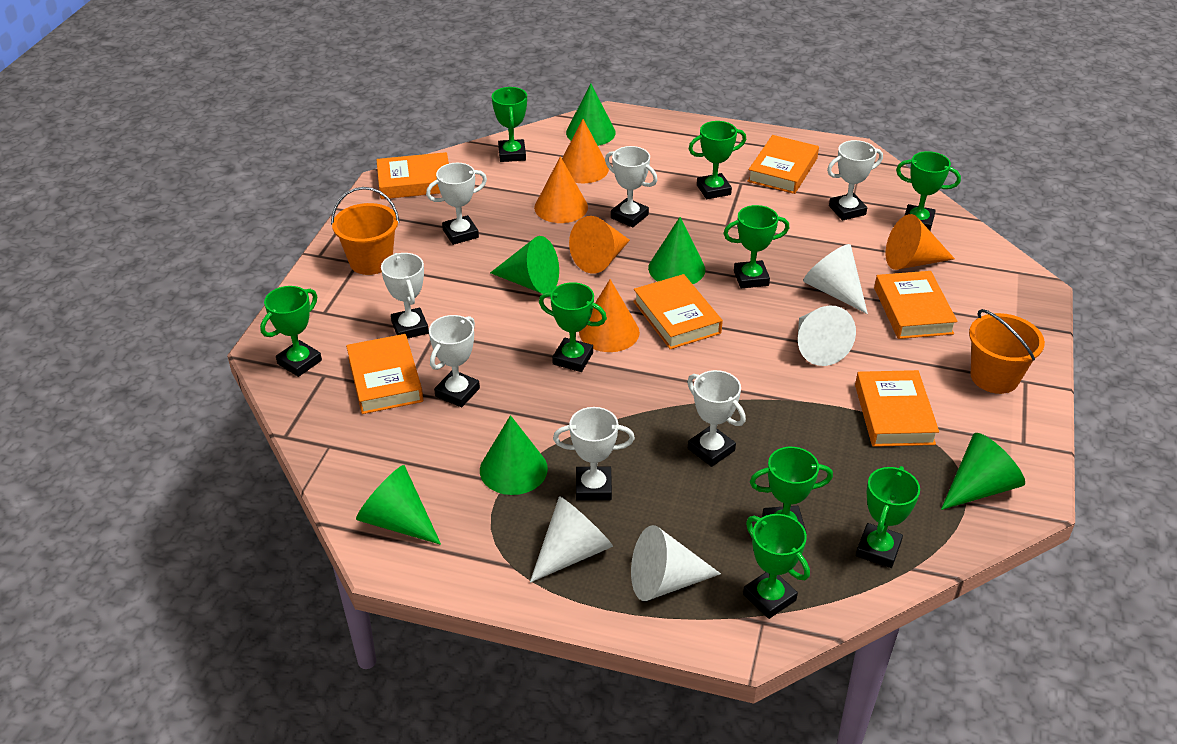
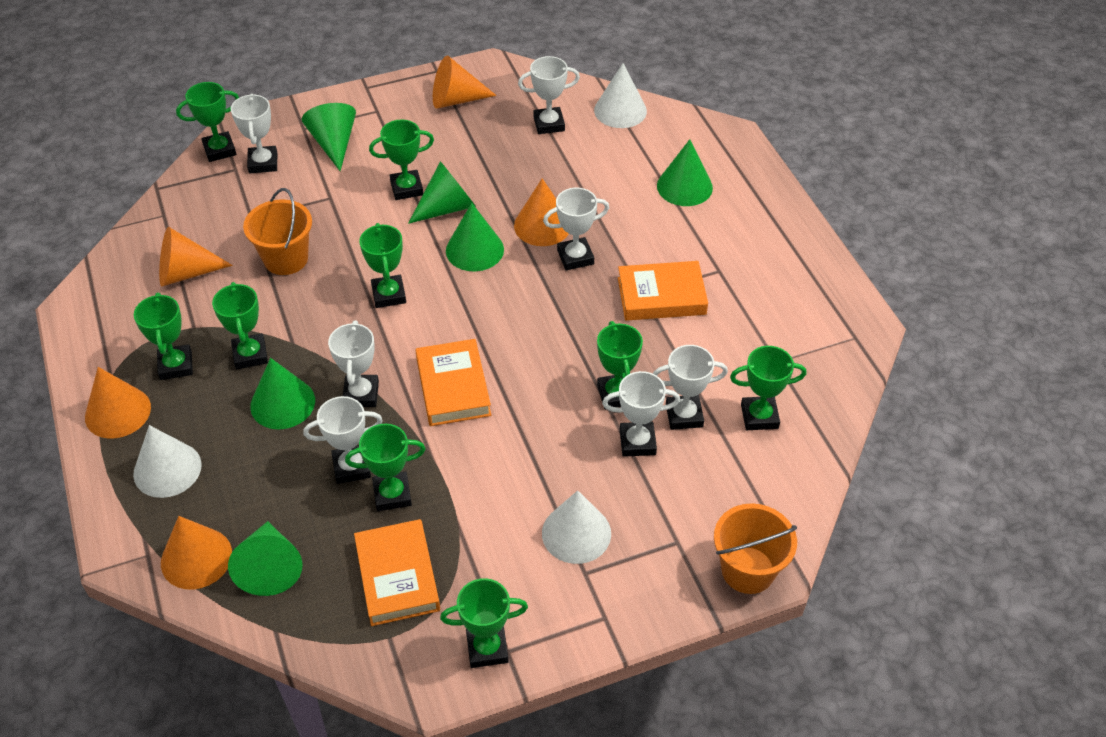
orange book: 6 -> 3
white cone: 4 -> 3

